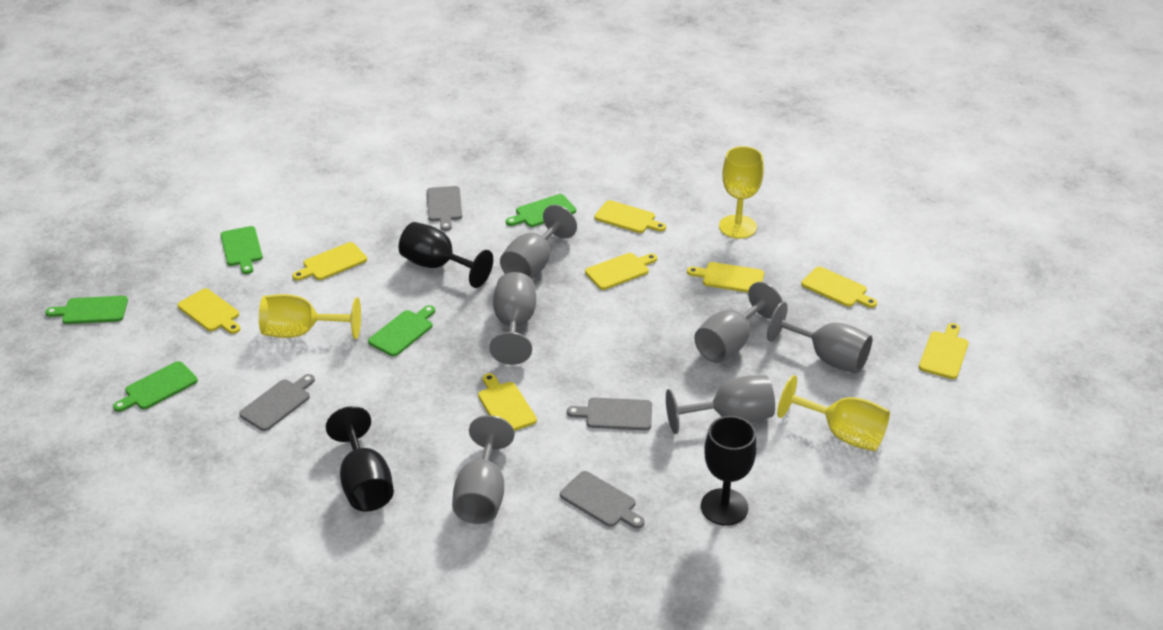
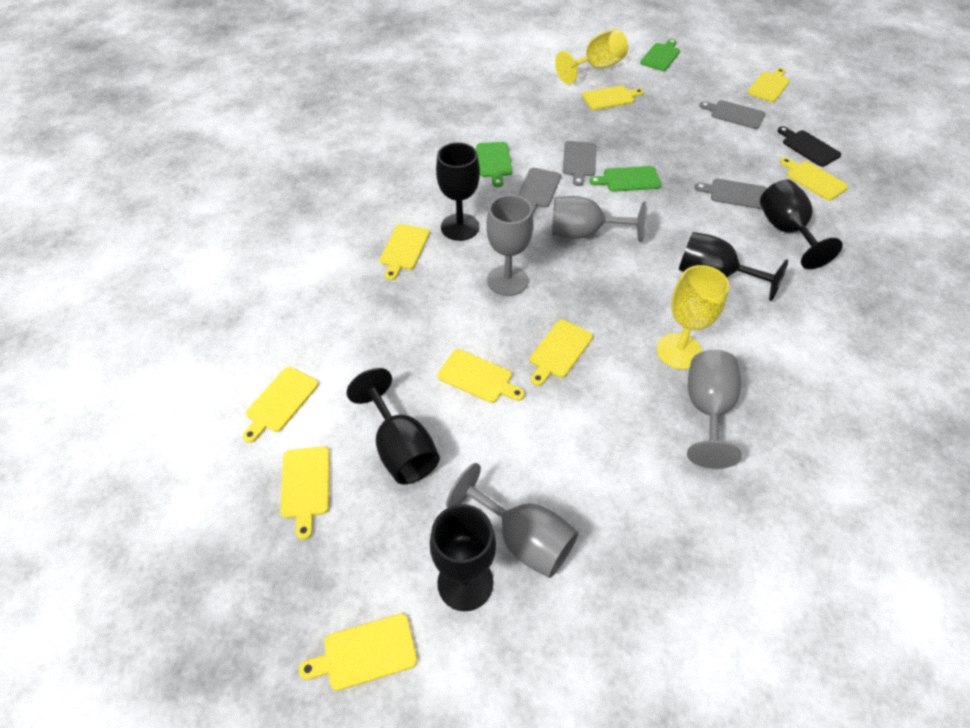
black cutting board: 0 -> 1
black goblet: 3 -> 5
green cutting board: 5 -> 3
grey goblet: 6 -> 4
yellow cutting board: 8 -> 9
yellow goblet: 3 -> 2

